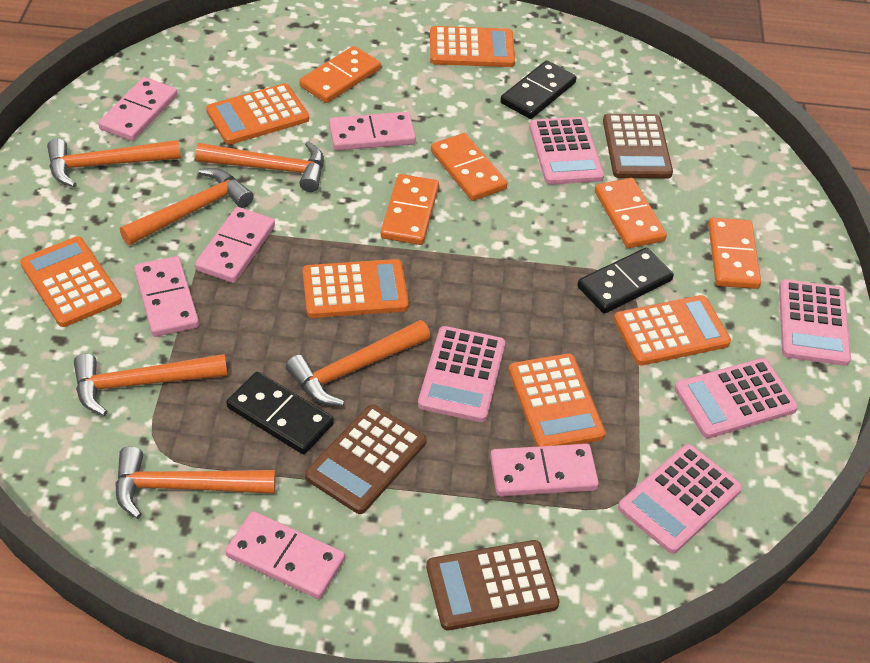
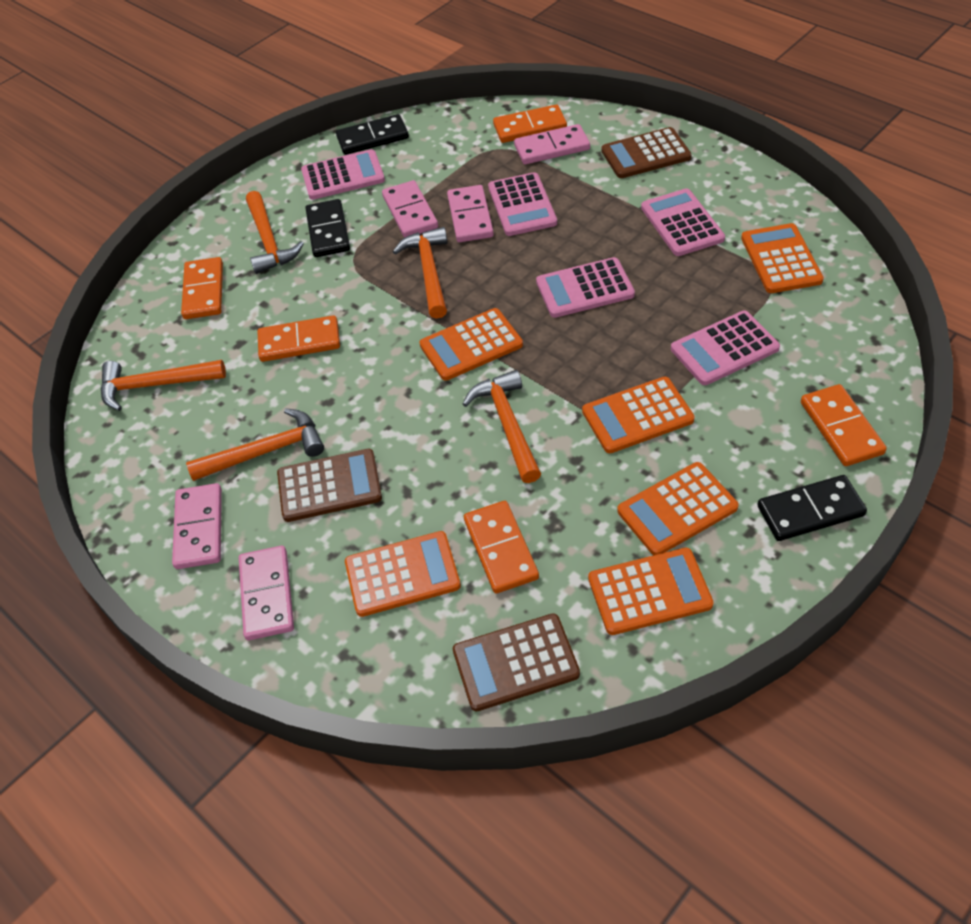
orange hammer: 6 -> 5
pink domino: 6 -> 5

